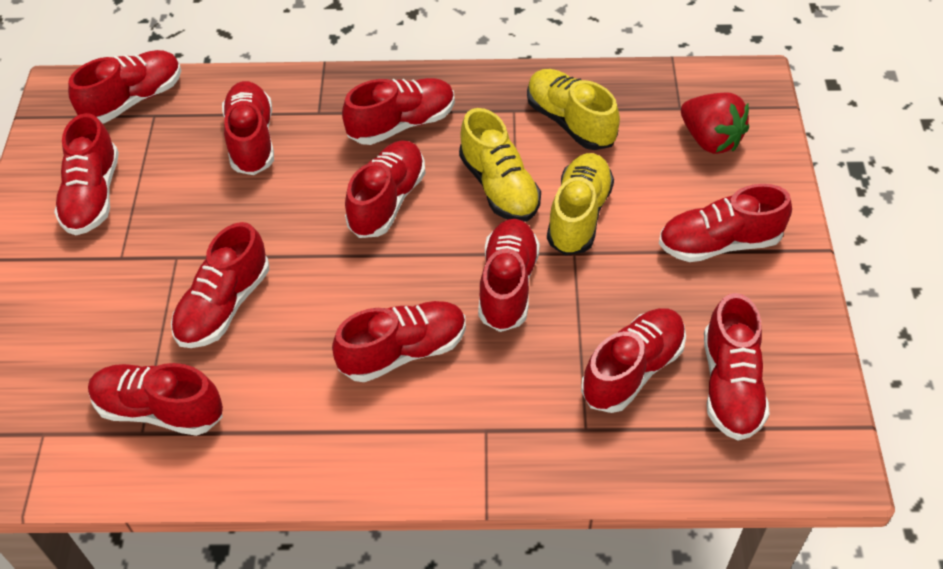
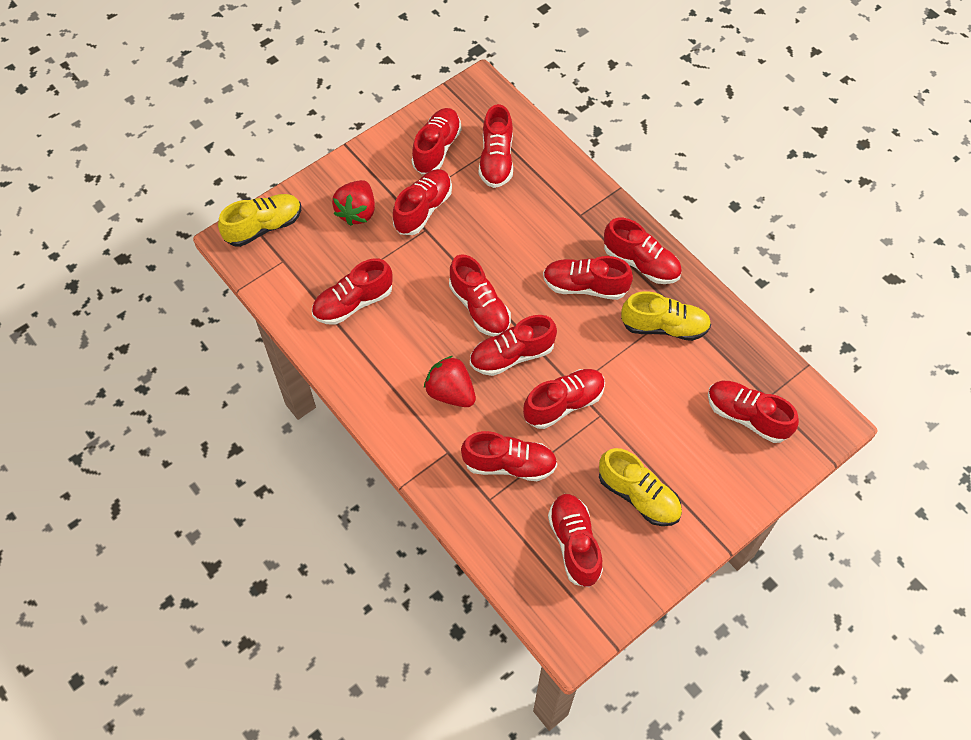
red strawberry: 1 -> 2

